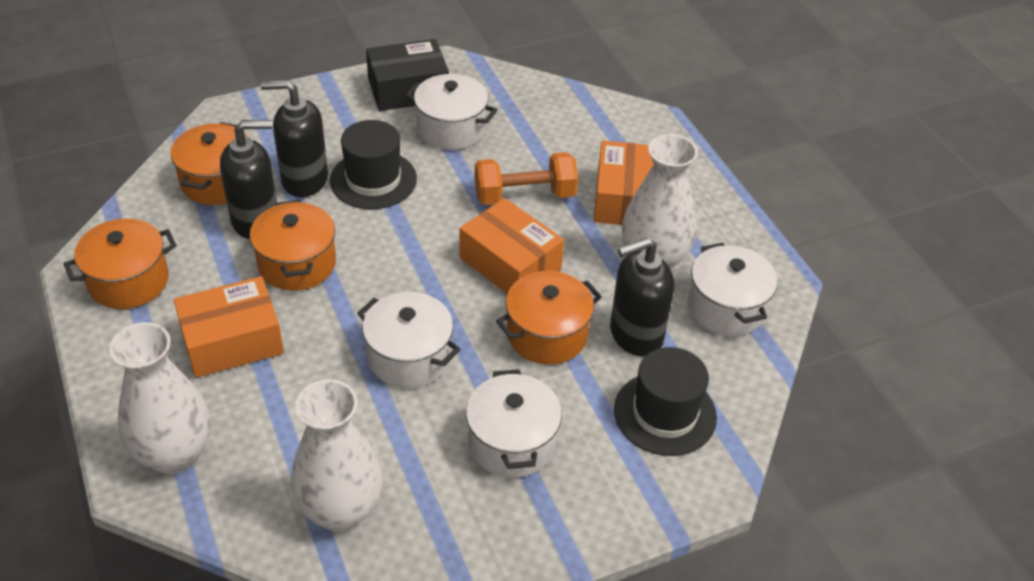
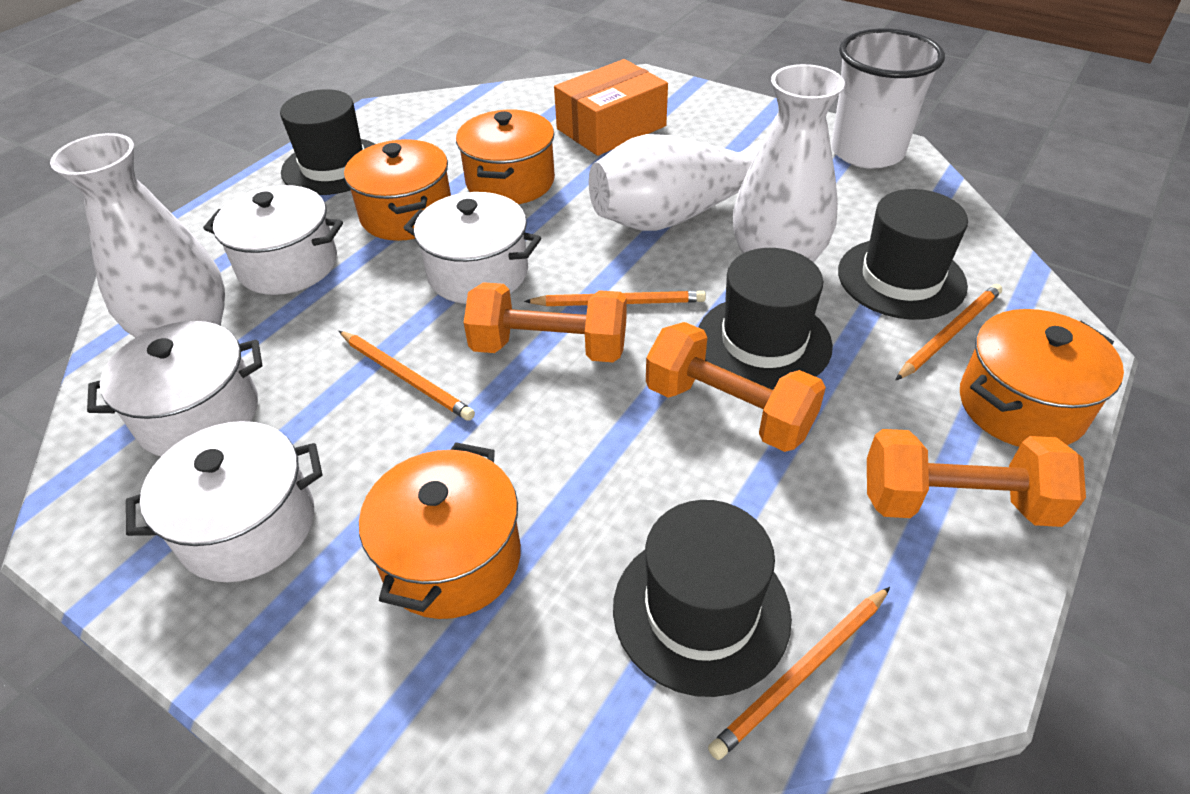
black box: 1 -> 0
black hat: 2 -> 4
black soap dispenser: 3 -> 0
orange box: 3 -> 1
orange dumbbell: 1 -> 3
orange pencil: 0 -> 4
white cup: 0 -> 1

